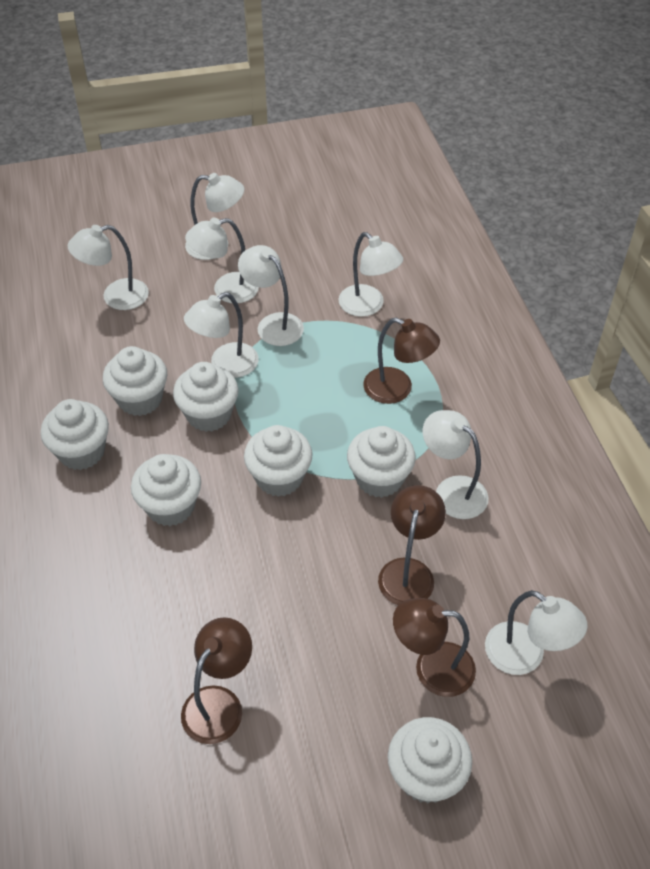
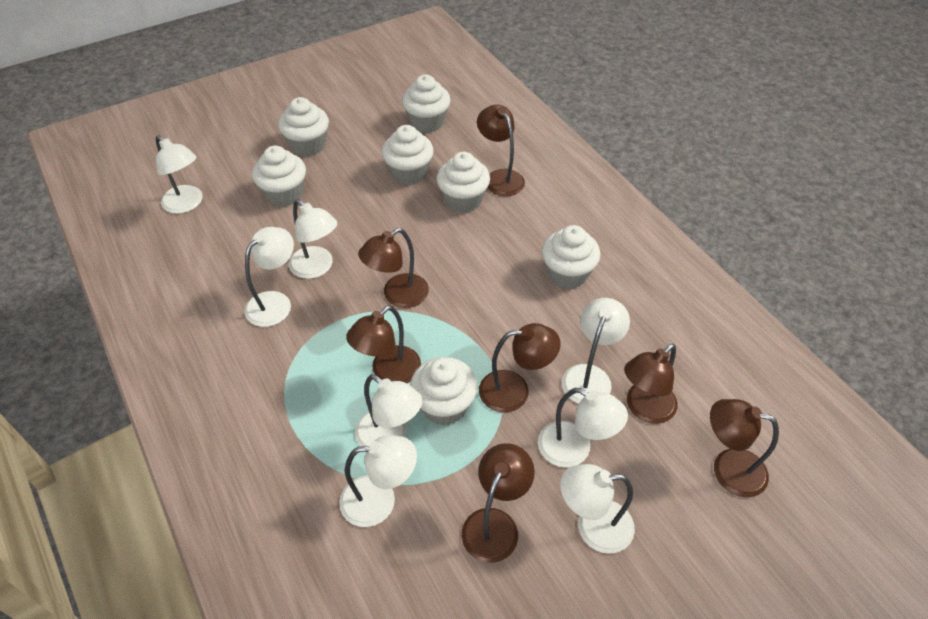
brown lamp: 4 -> 7

